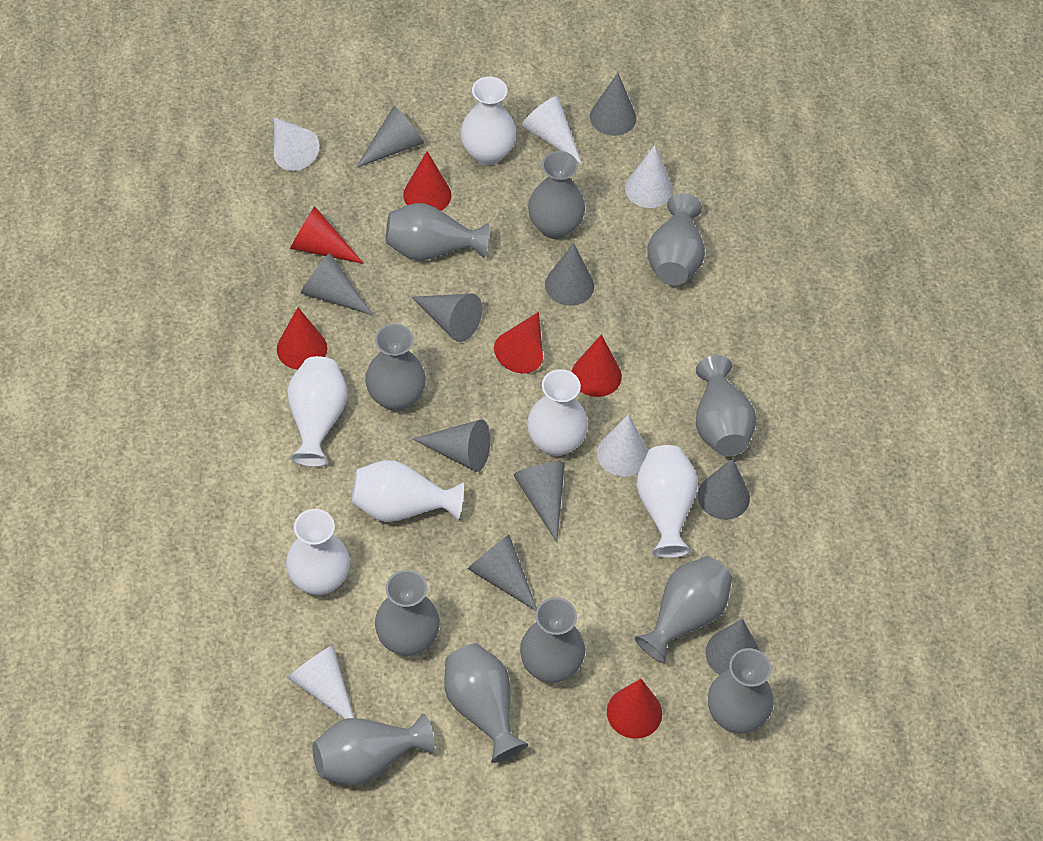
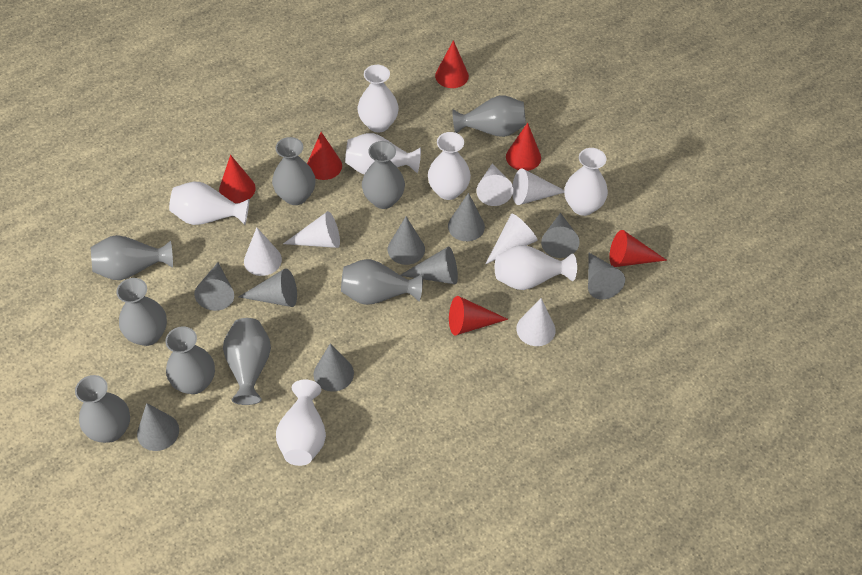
grey cone: 10 -> 9
grey vase: 11 -> 9
white cone: 5 -> 6
white vase: 6 -> 7

